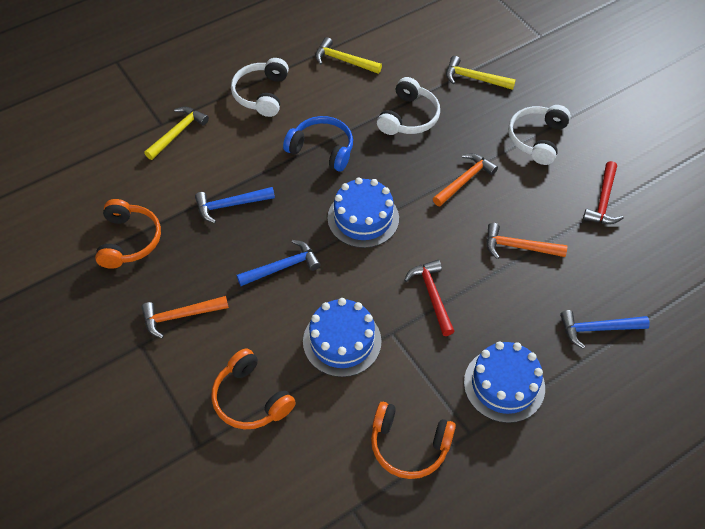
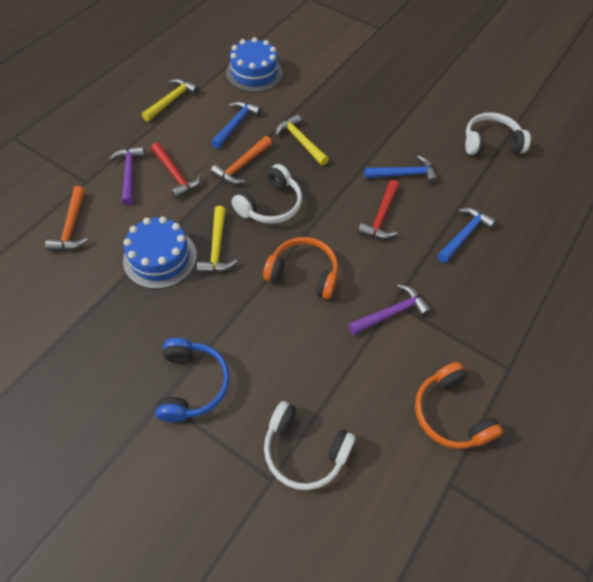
blue cake: 3 -> 2
orange hammer: 3 -> 2
orange headphones: 3 -> 2
purple hammer: 0 -> 2

